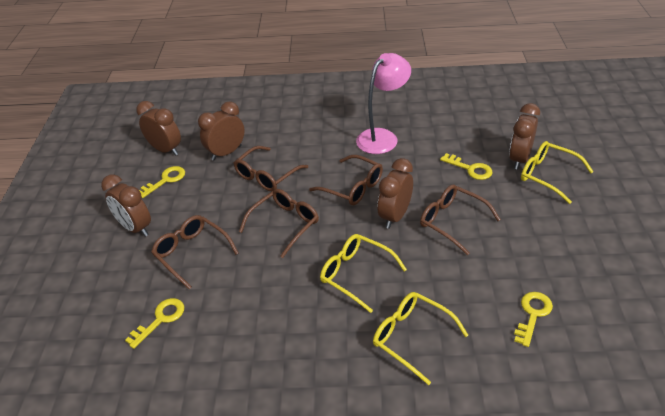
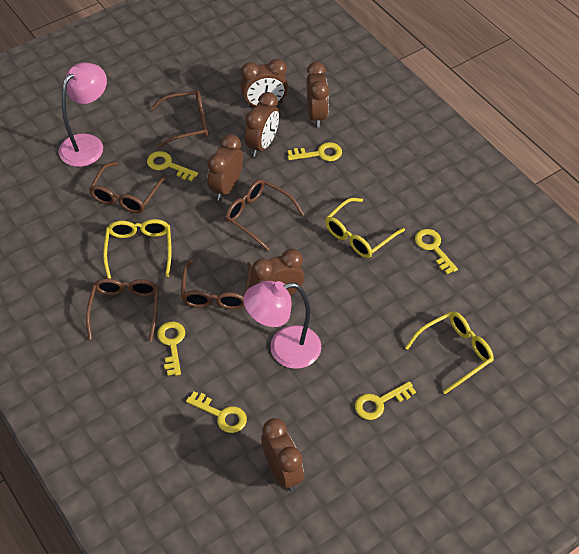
brown clock: 5 -> 6
pink lamp: 1 -> 2
yellow key: 4 -> 6

